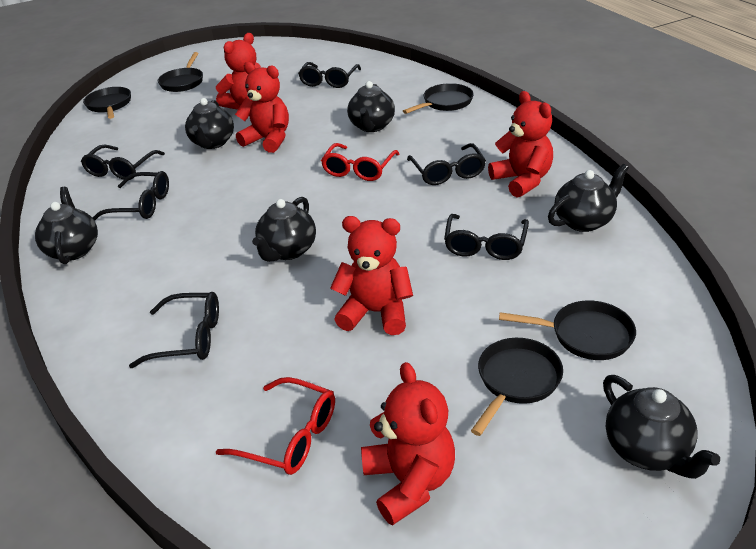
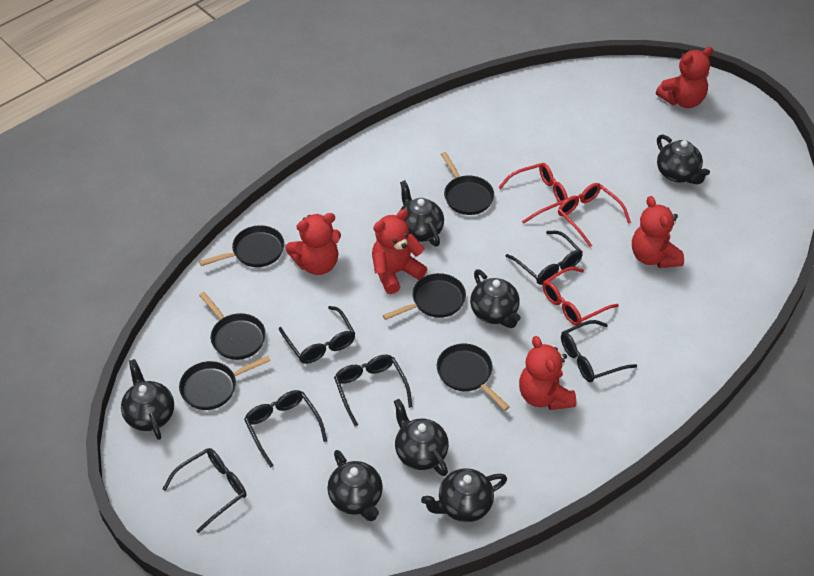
black pan: 5 -> 6
black teapot: 6 -> 7
red glasses: 2 -> 3

